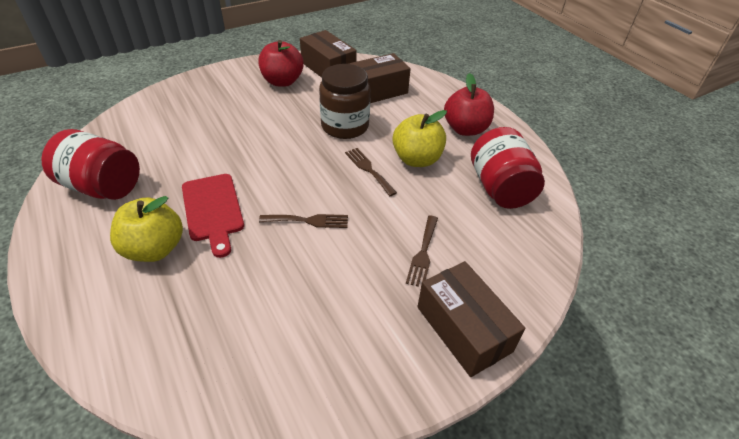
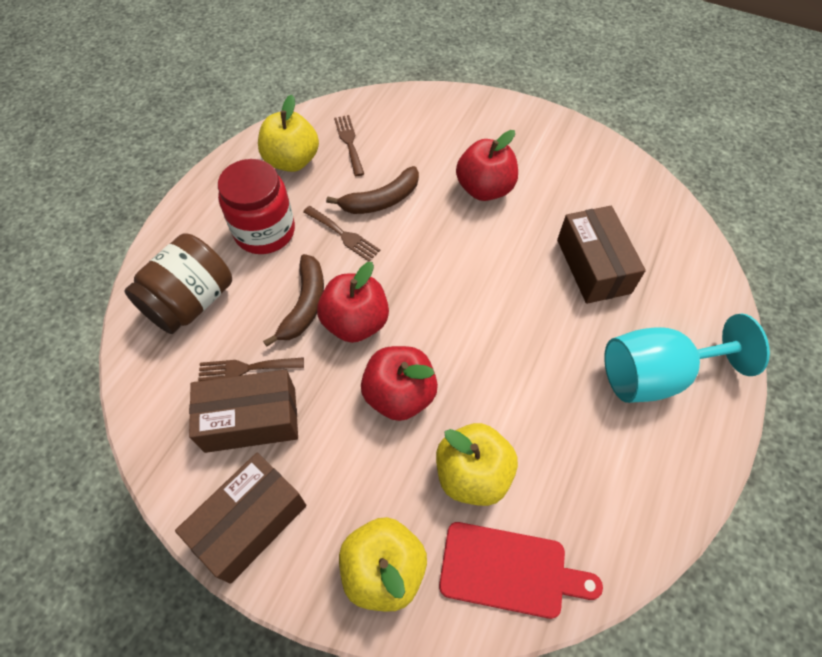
brown banana: 0 -> 2
red apple: 2 -> 3
red jar: 2 -> 1
turquoise goblet: 0 -> 1
yellow apple: 2 -> 3

